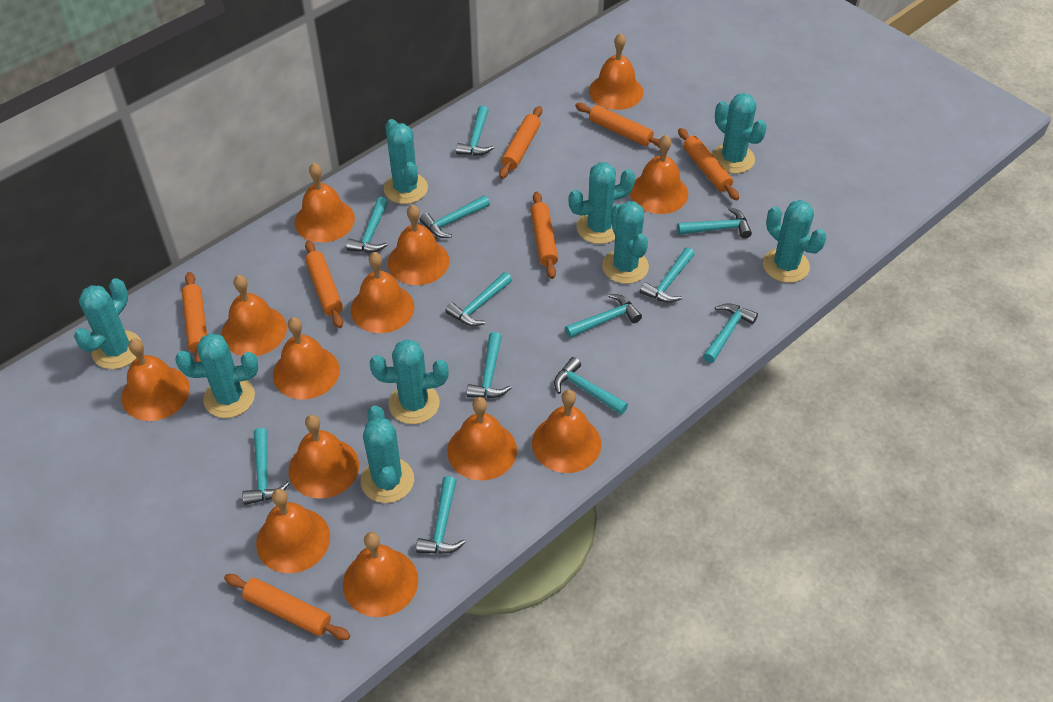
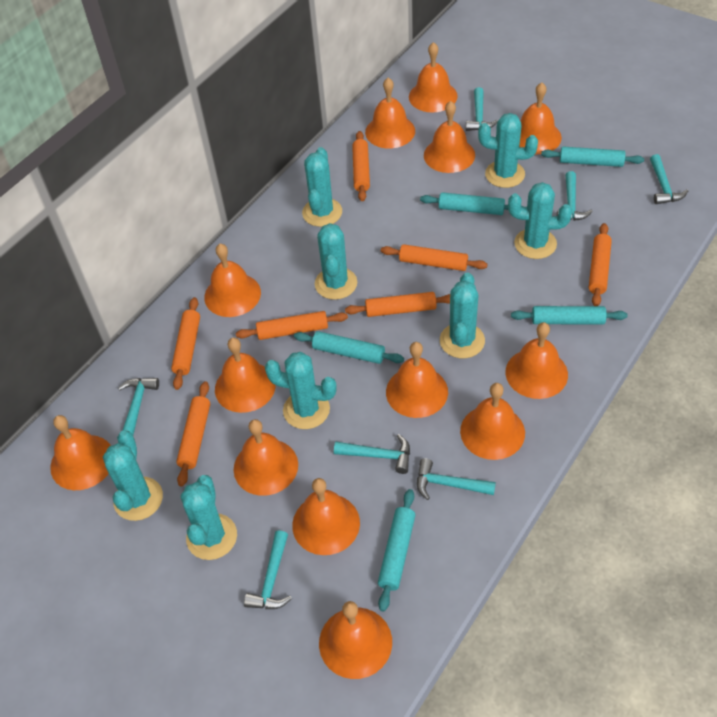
turquoise cactus: 9 -> 8
turquoise hammer: 12 -> 7
turquoise rolling pin: 0 -> 5

